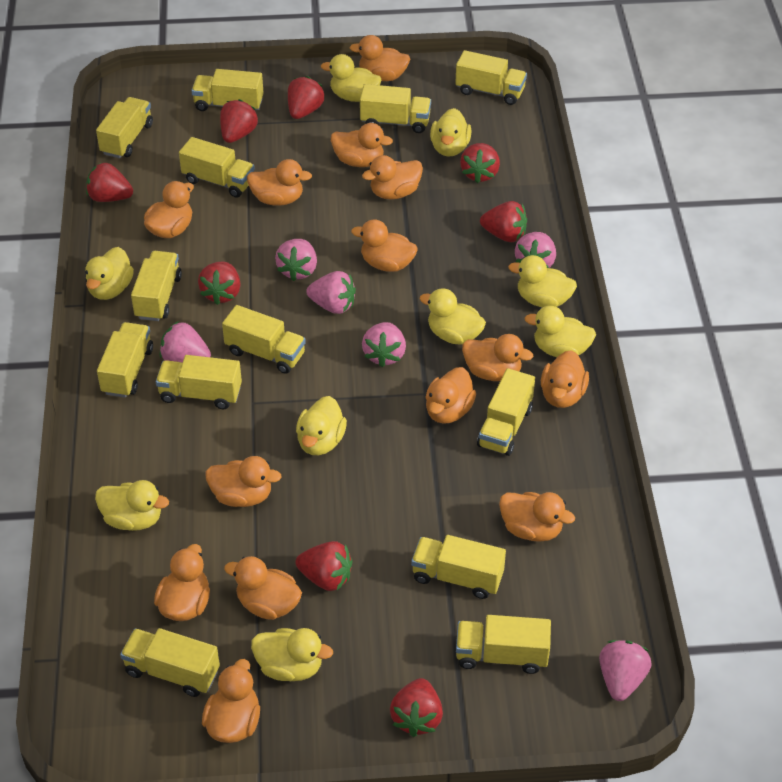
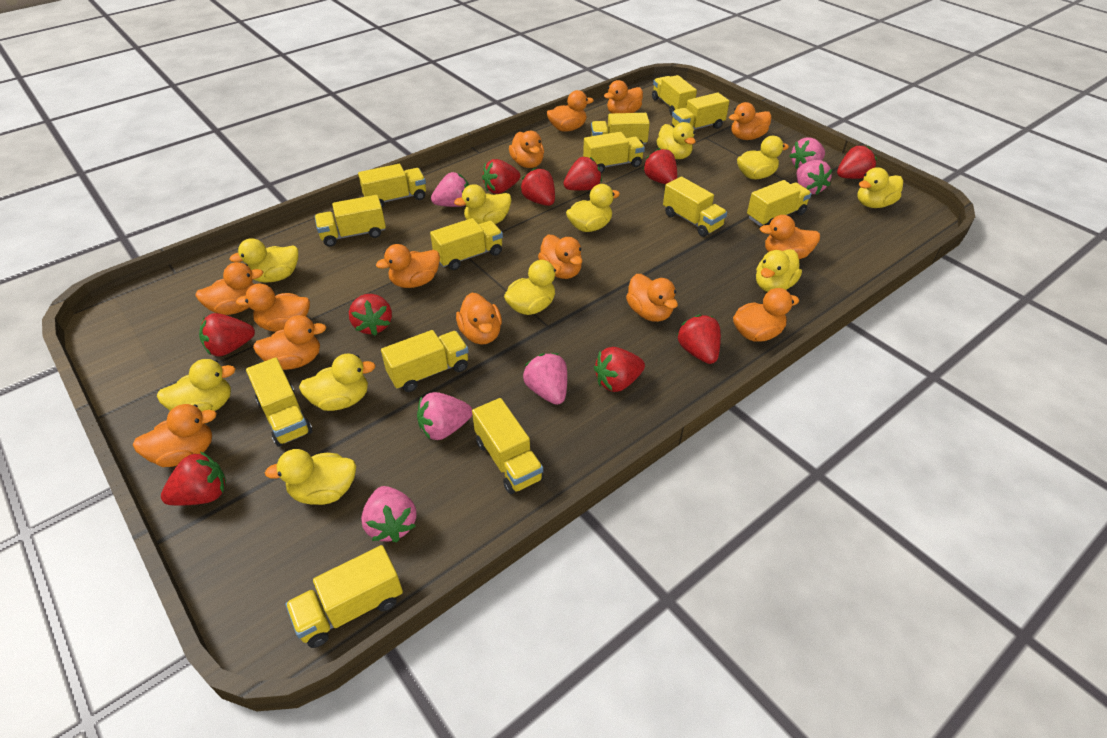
red strawberry: 8 -> 10
yellow duck: 9 -> 11

